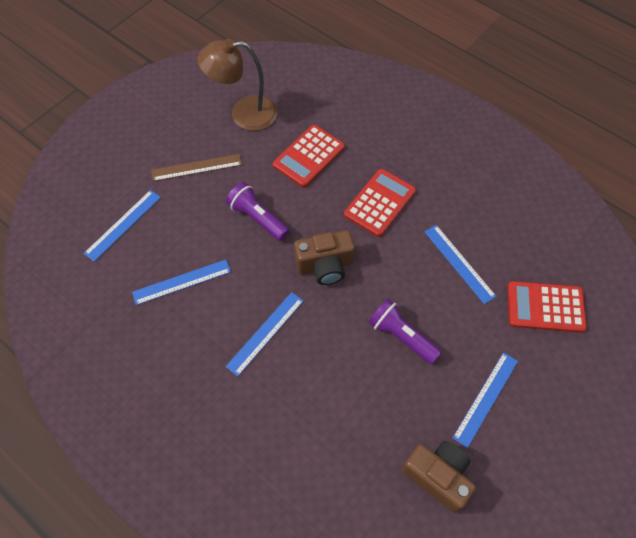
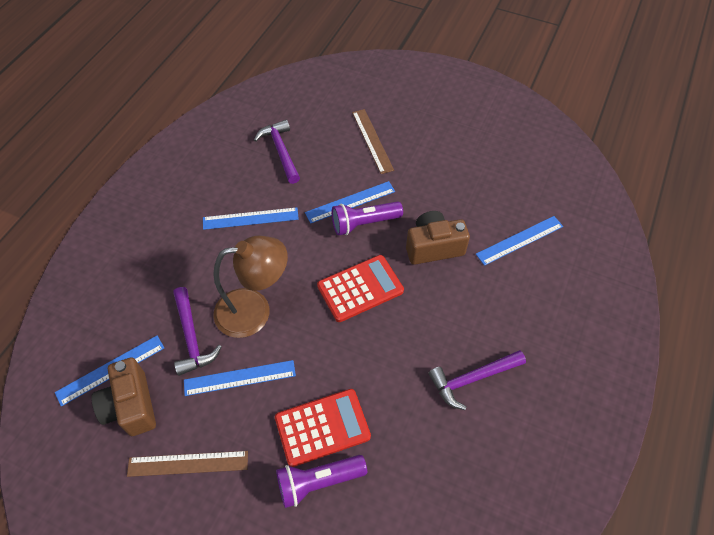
brown ruler: 1 -> 2
purple hammer: 0 -> 3
red calculator: 3 -> 2

